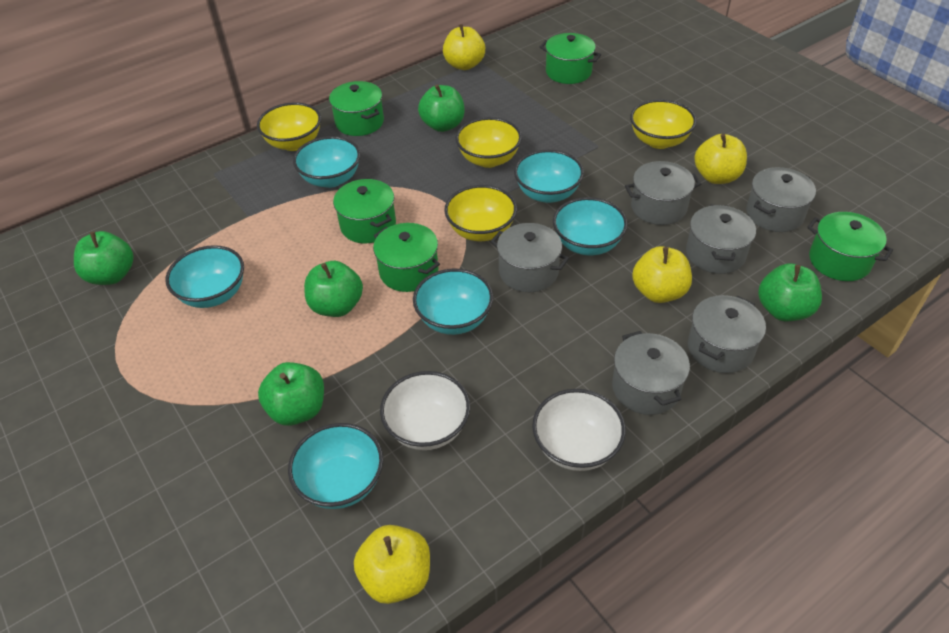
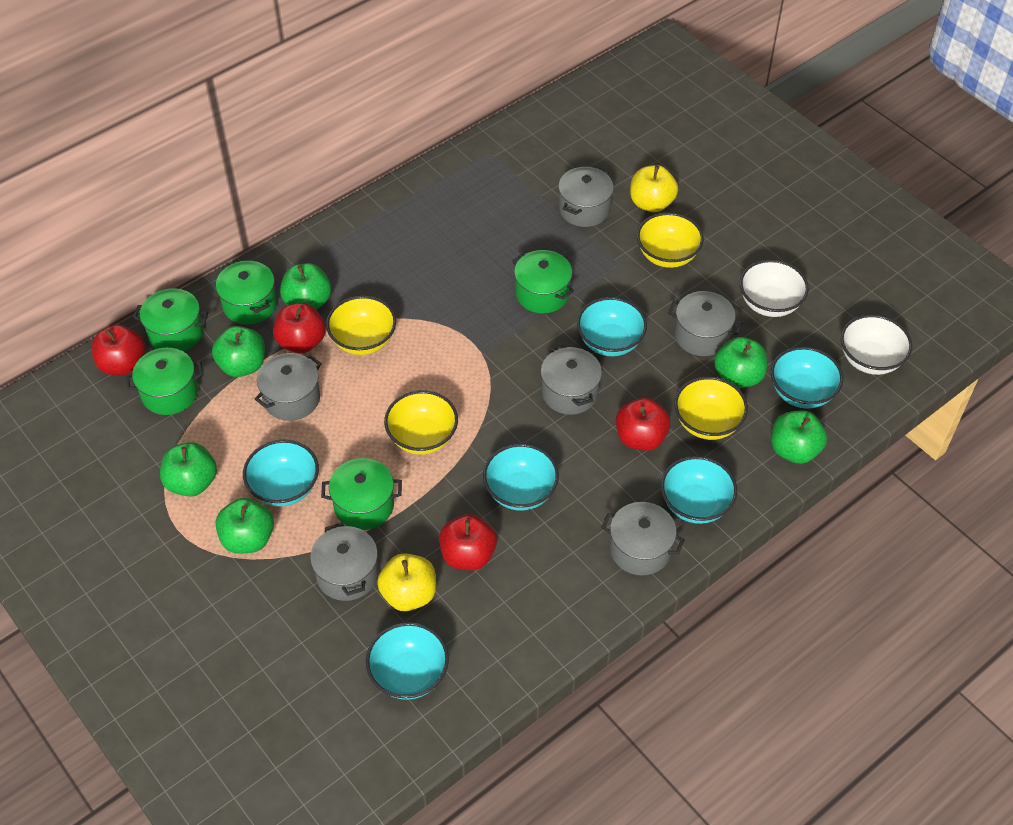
green apple: 5 -> 6
red apple: 0 -> 4
yellow apple: 4 -> 2

